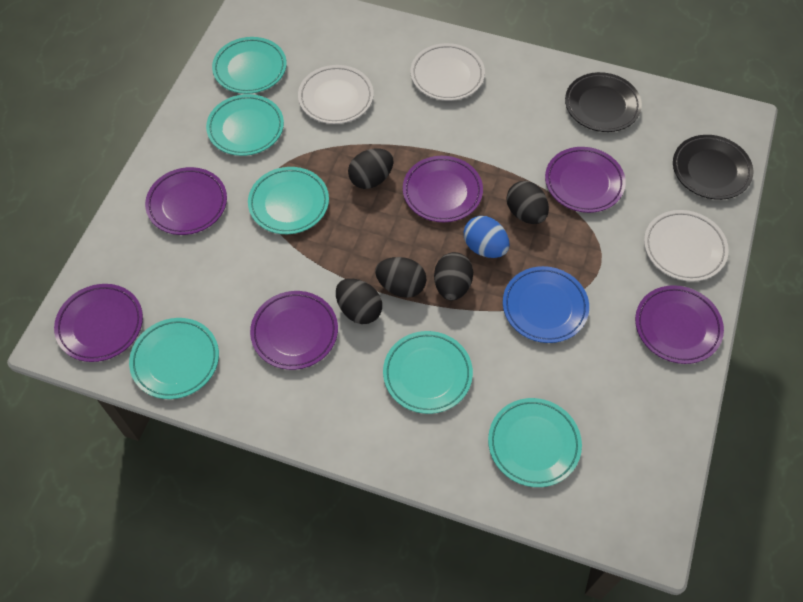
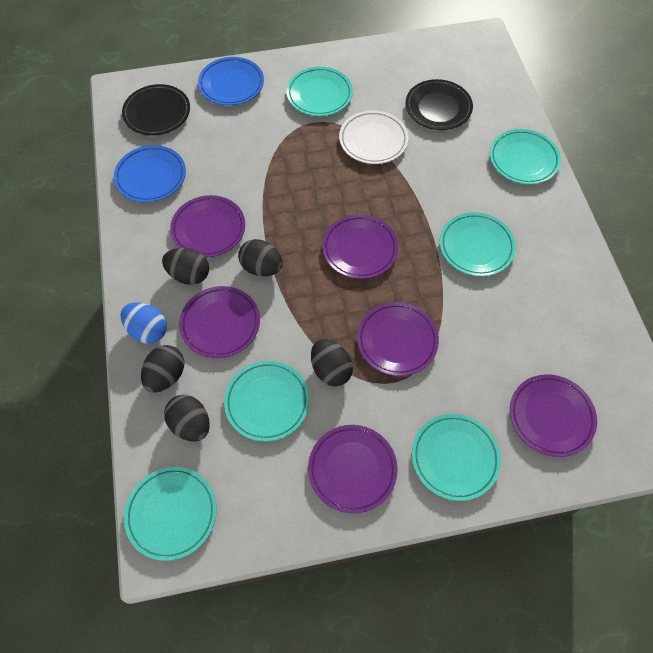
blue plate: 1 -> 2
white plate: 3 -> 1

